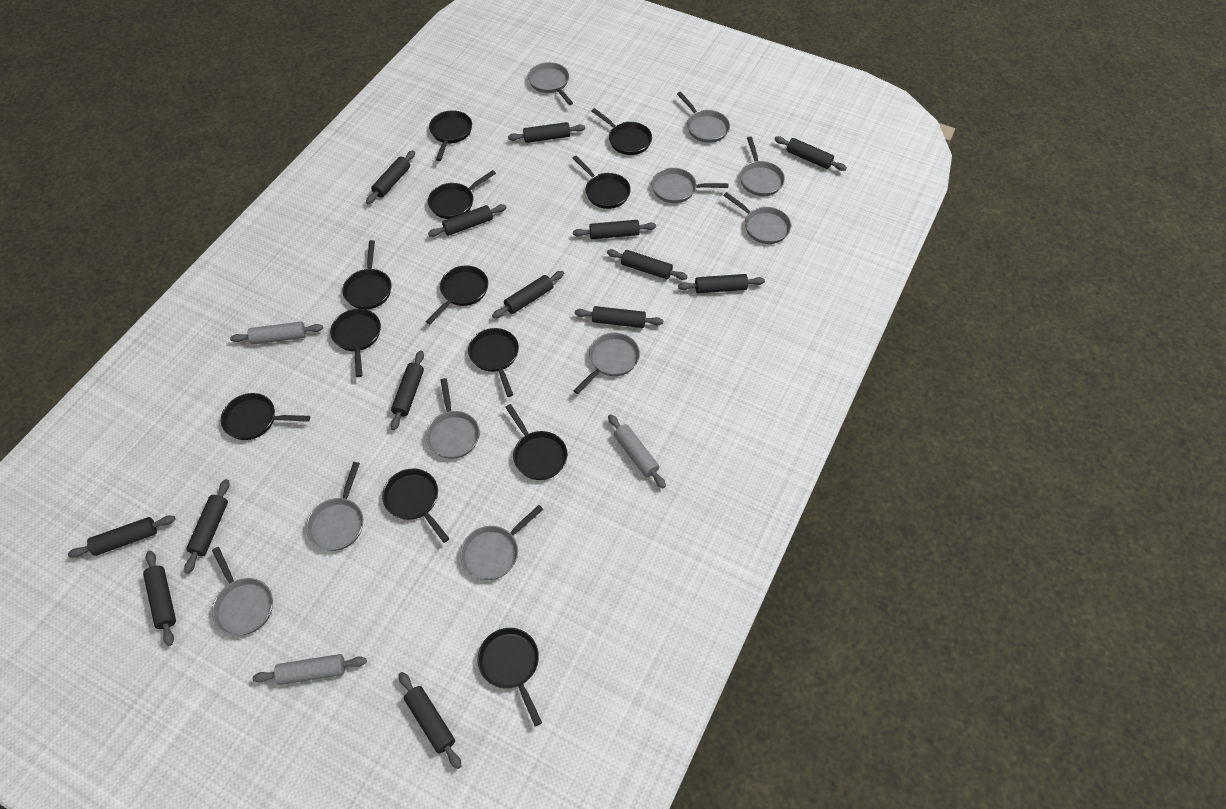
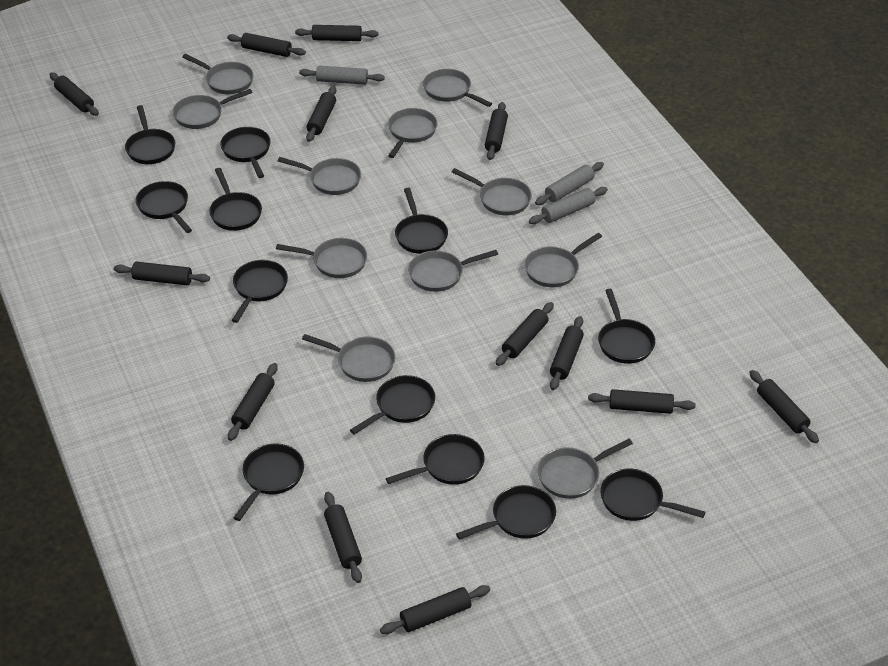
black rolling pin: 14 -> 13
grey pan: 10 -> 11

